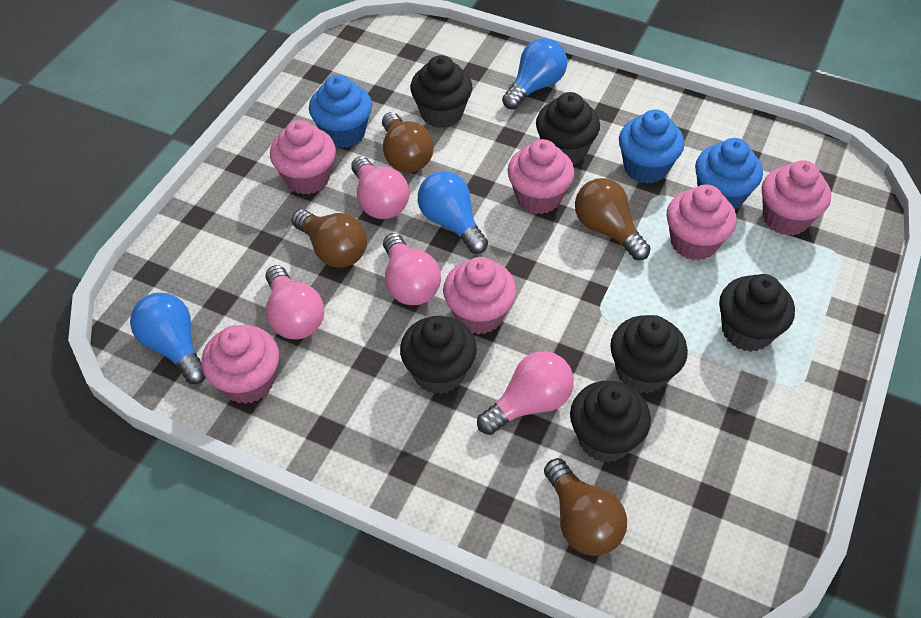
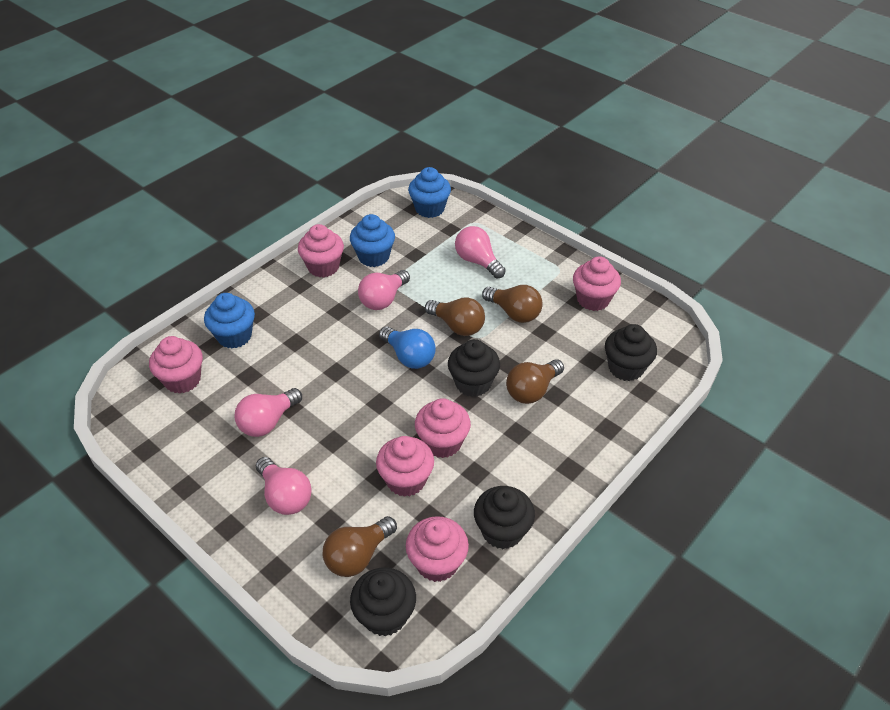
black cupcake: 6 -> 4
blue light bulb: 3 -> 1

